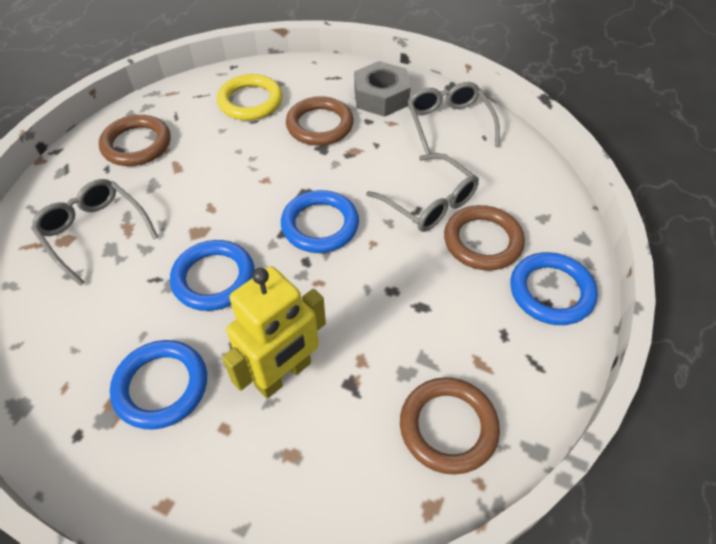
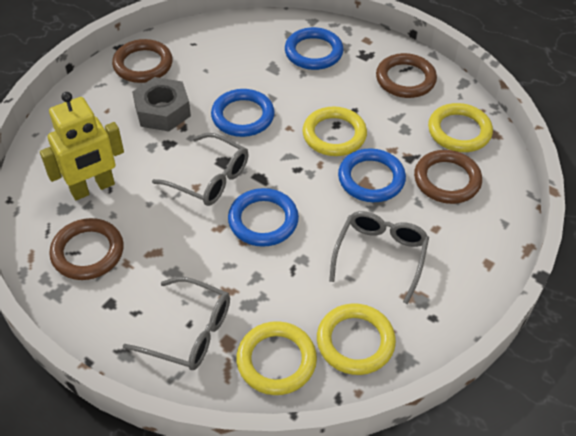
yellow ring: 1 -> 4

